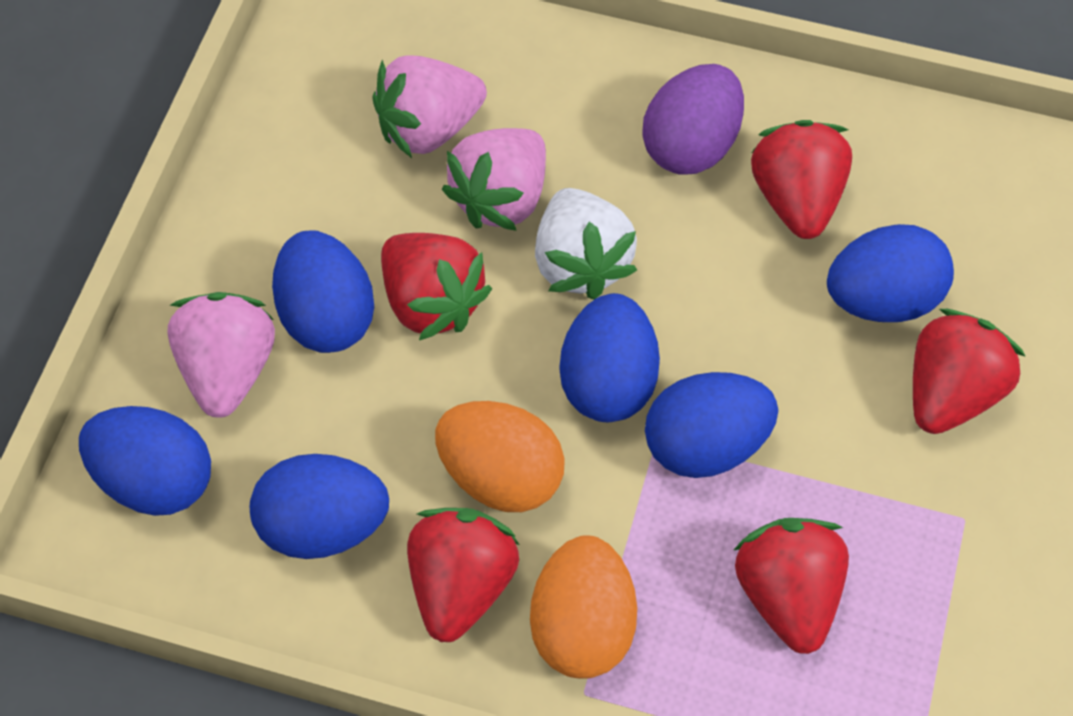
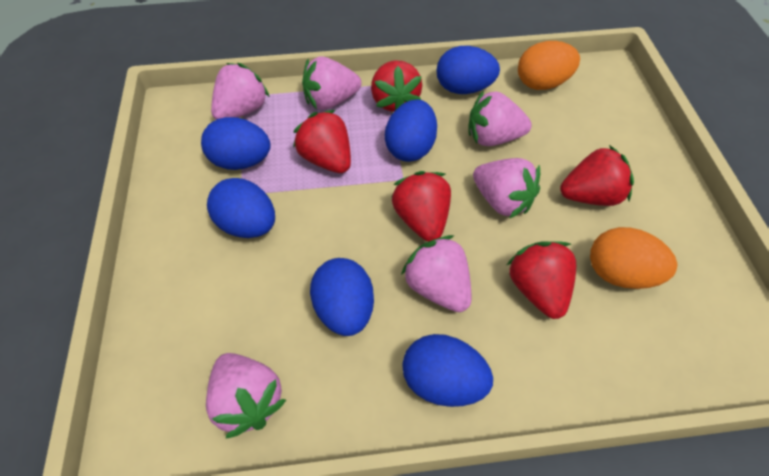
pink strawberry: 3 -> 6
purple egg: 1 -> 0
white strawberry: 1 -> 0

